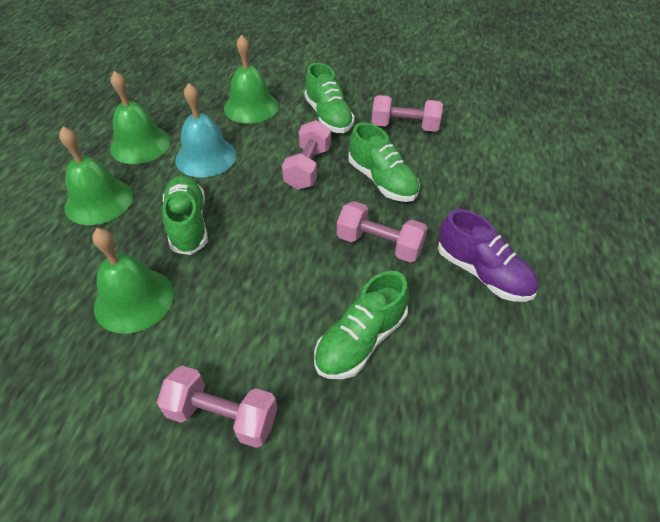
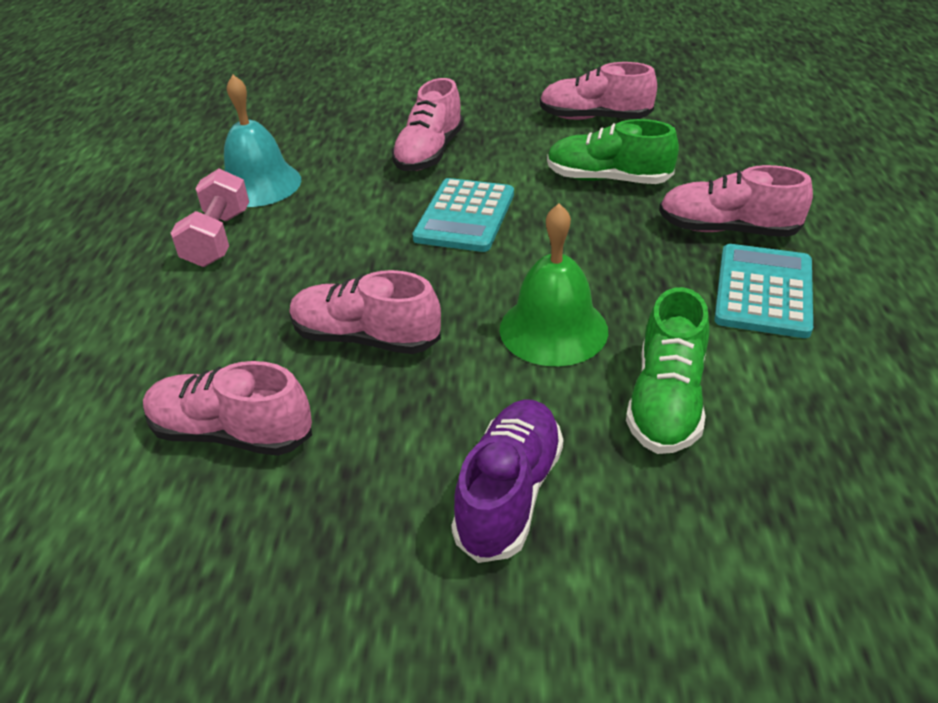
green bell: 4 -> 1
green shoe: 4 -> 2
pink dumbbell: 4 -> 1
pink shoe: 0 -> 5
turquoise calculator: 0 -> 2

